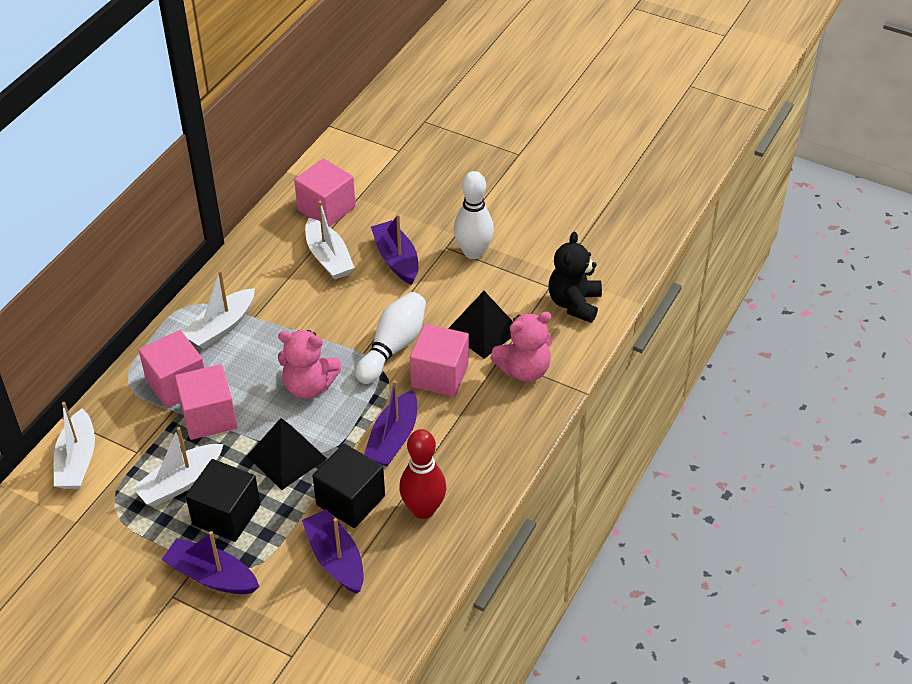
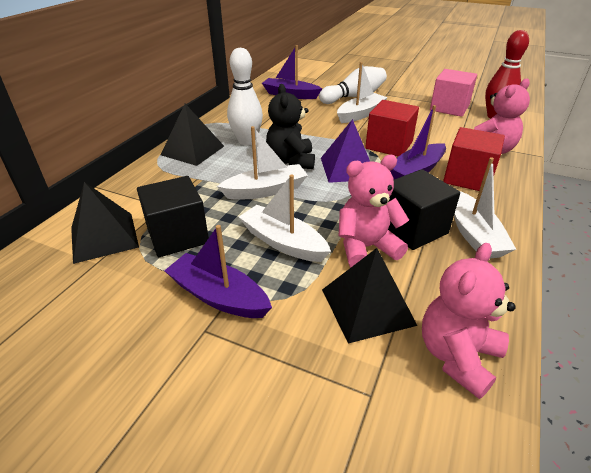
black pyramid: 2 -> 3
pink cube: 4 -> 1
pink teddy bear: 2 -> 3
purple boat: 4 -> 3
purple pyramid: 0 -> 1
red cube: 0 -> 2

